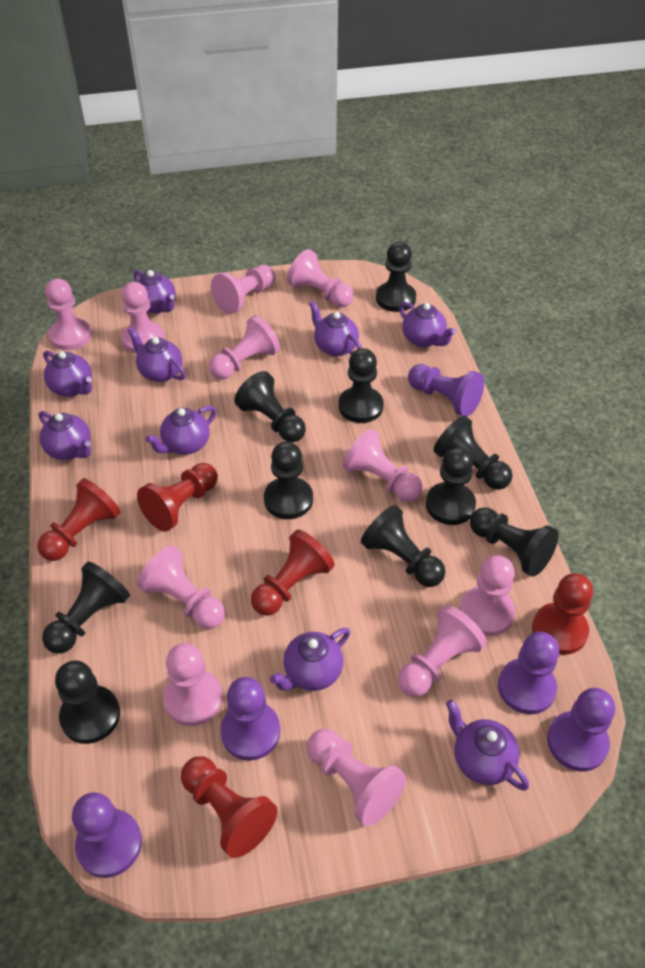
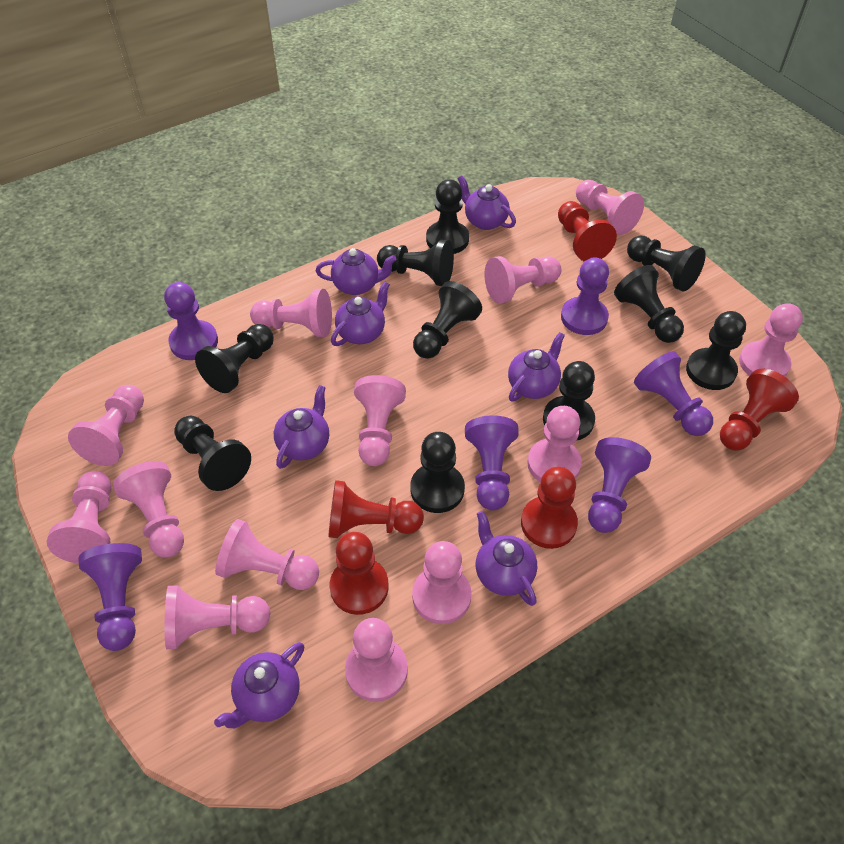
pink pawn: 11 -> 13
purple pawn: 5 -> 6
purple teapot: 9 -> 7

